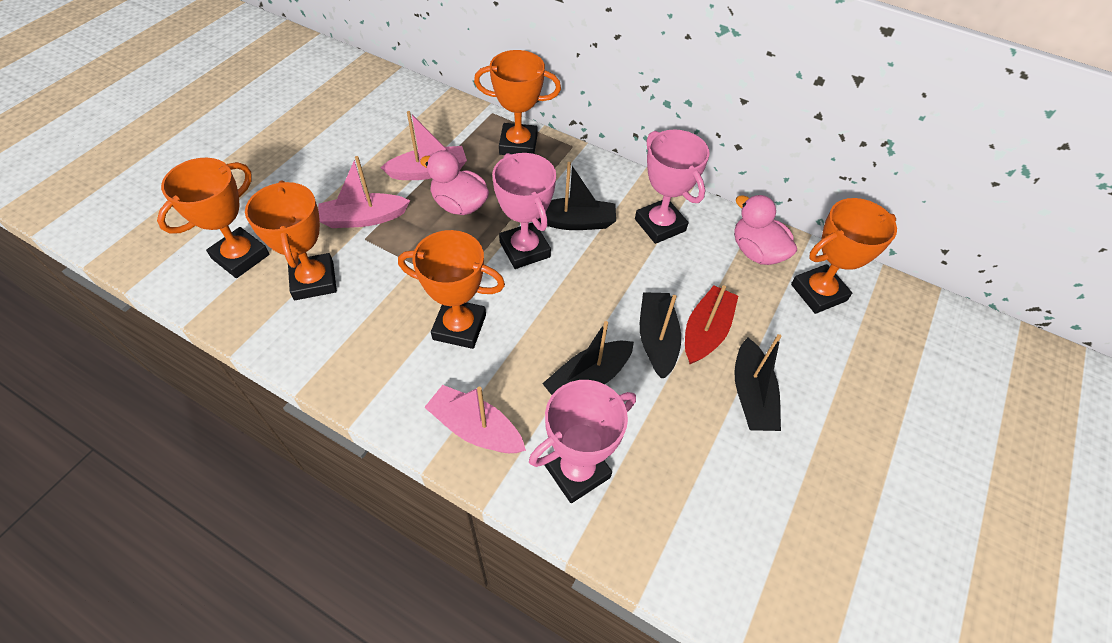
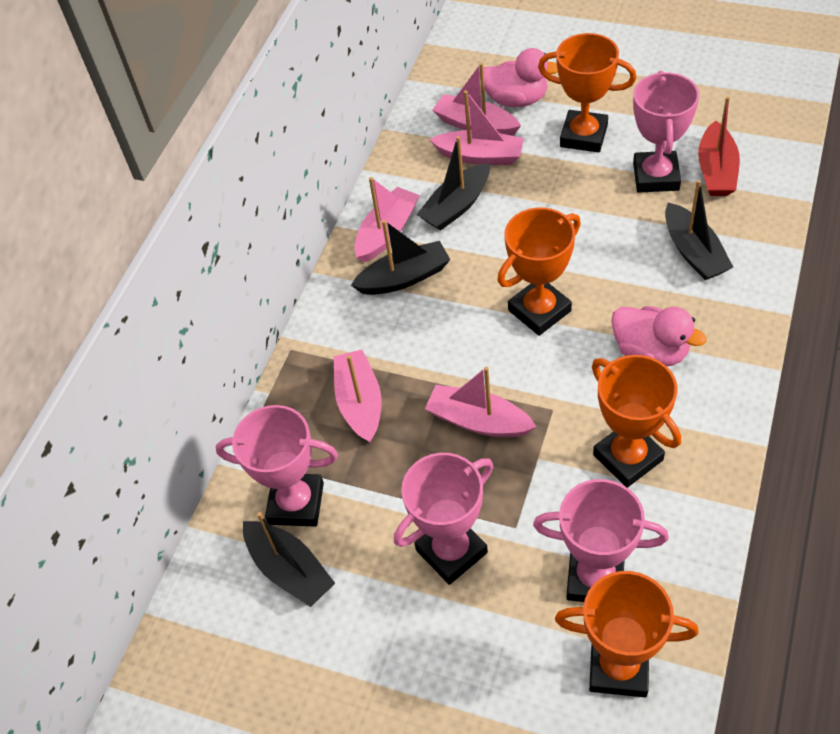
orange trophy: 5 -> 4
pink boat: 3 -> 5
pink trophy: 3 -> 4

